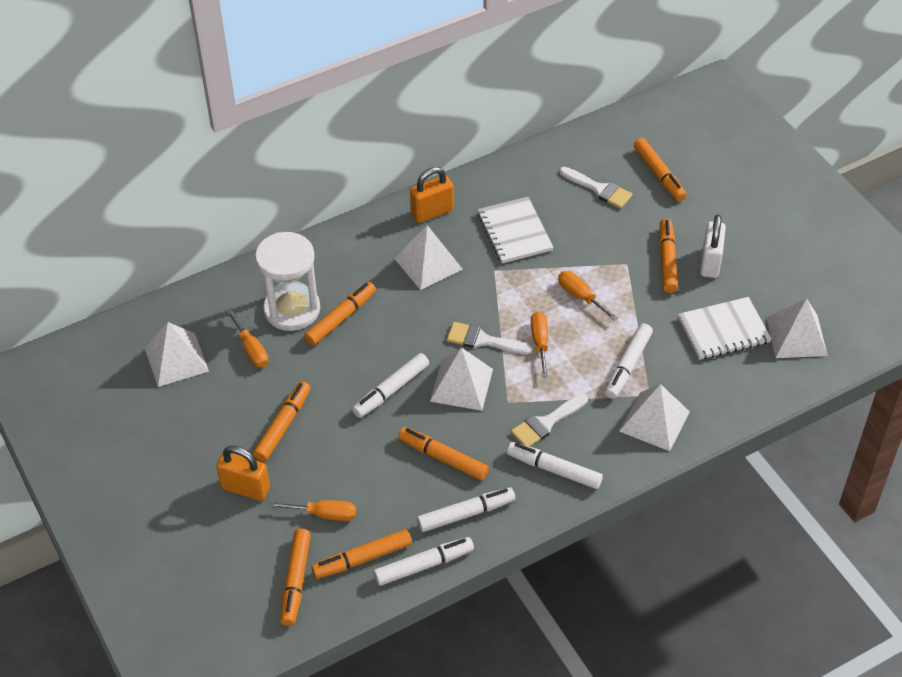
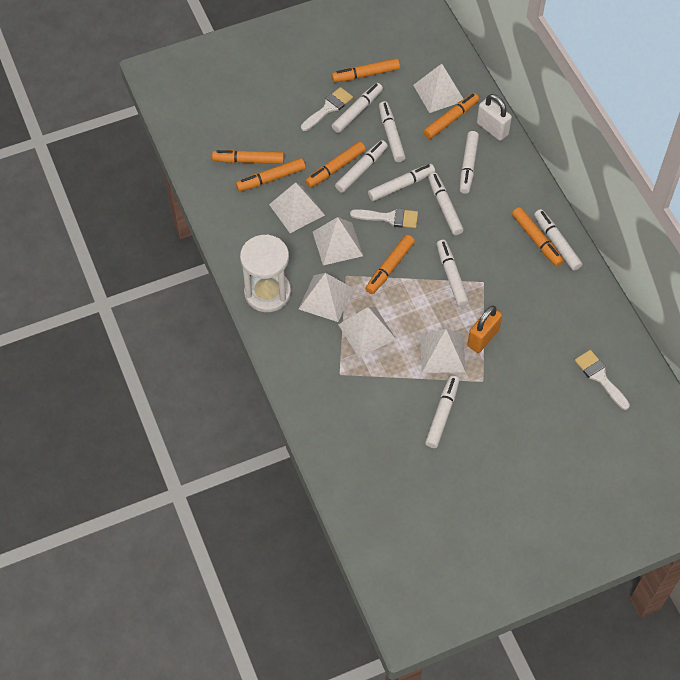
orange padlock: 2 -> 1
orange screwdriver: 4 -> 0
white marker: 5 -> 9
white notebook: 2 -> 0
white pyramid: 5 -> 6

